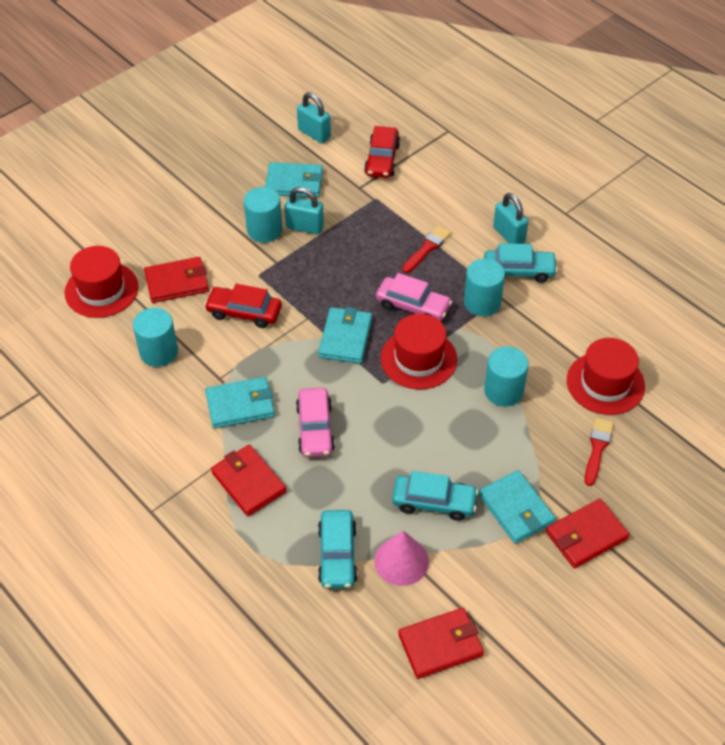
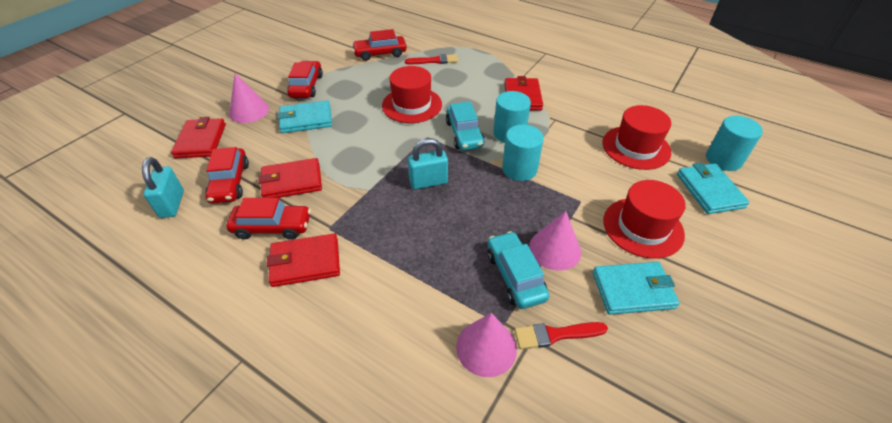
pink car: 2 -> 0
pink cone: 1 -> 3
red car: 2 -> 4
turquoise car: 3 -> 2
turquoise cylinder: 4 -> 3
turquoise padlock: 3 -> 2
turquoise wallet: 4 -> 3

